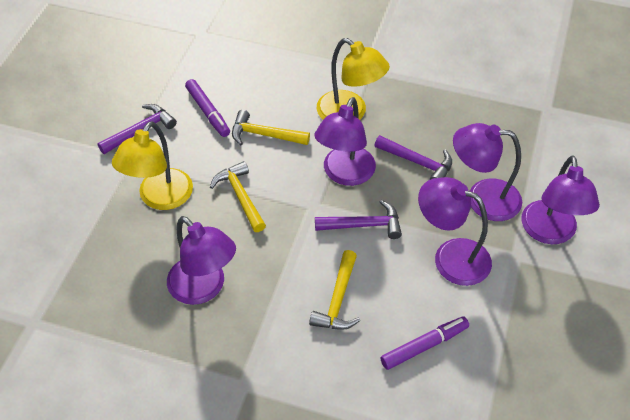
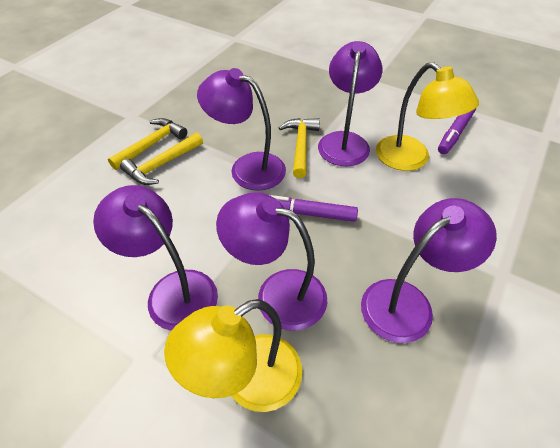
purple hammer: 3 -> 0

